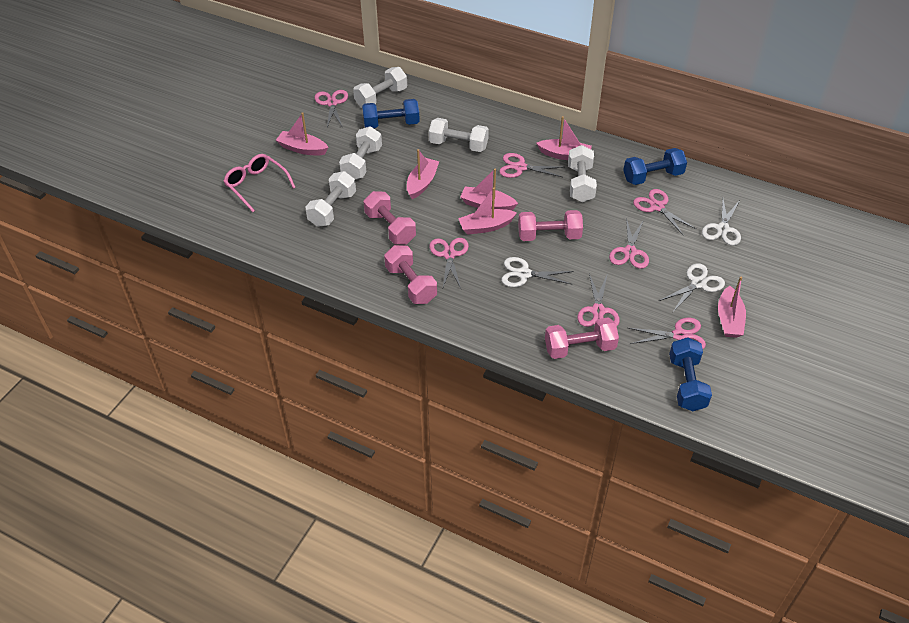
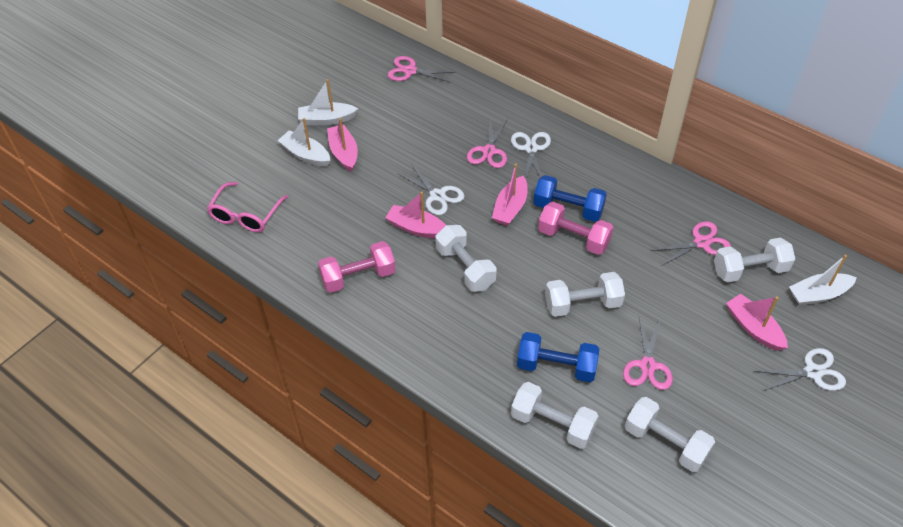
blue dumbbell: 3 -> 2
pink boat: 6 -> 4
pink dumbbell: 4 -> 2
pink scissors: 7 -> 4
white boat: 0 -> 3

